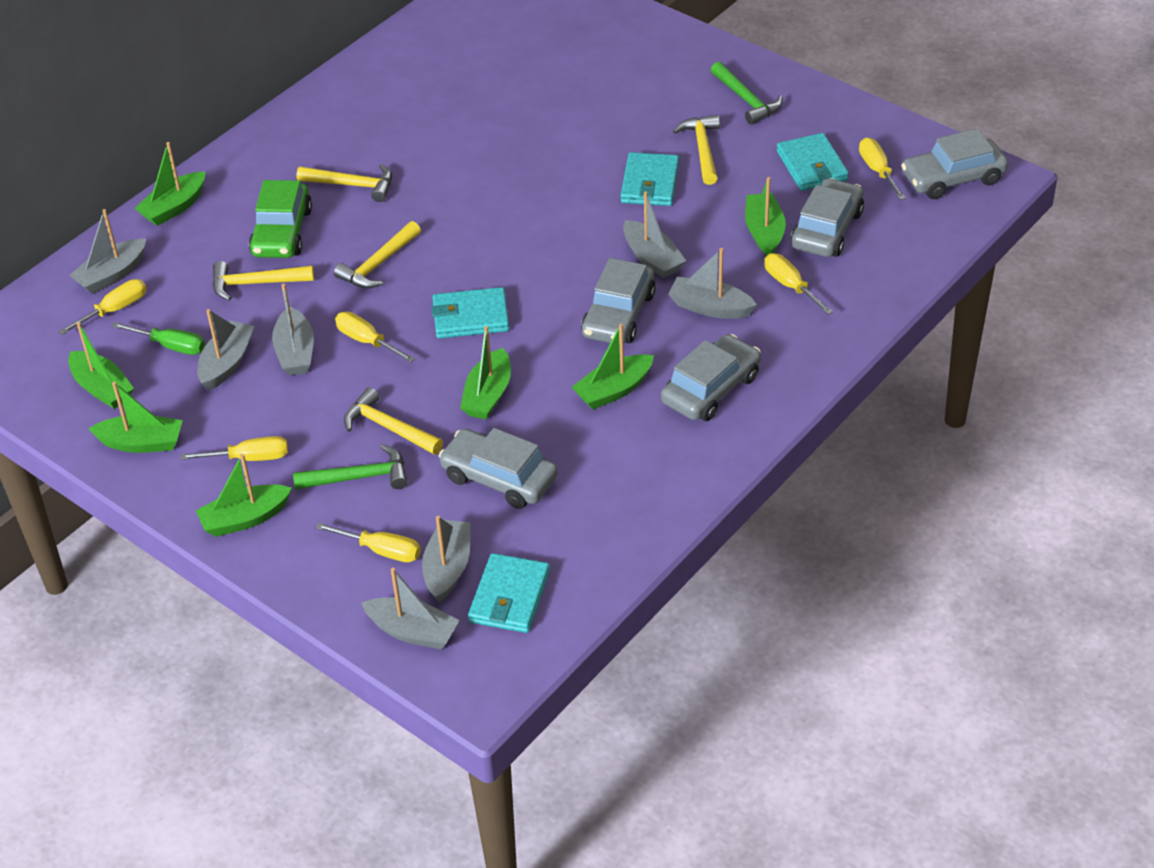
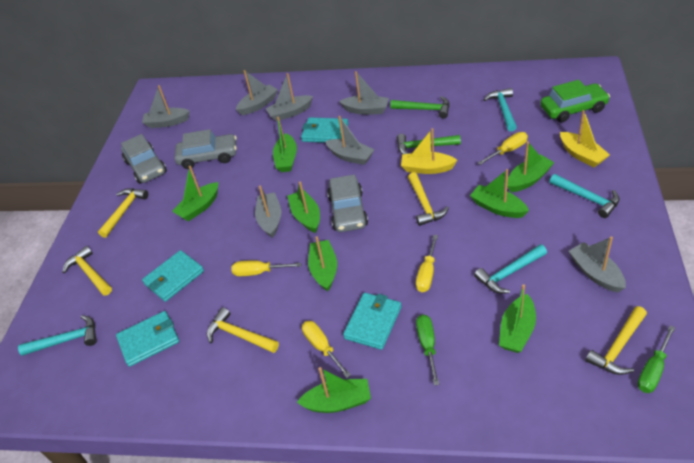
green boat: 7 -> 8
green screwdriver: 1 -> 2
grey car: 5 -> 3
turquoise hammer: 0 -> 4
yellow boat: 0 -> 2
yellow screwdriver: 6 -> 4

